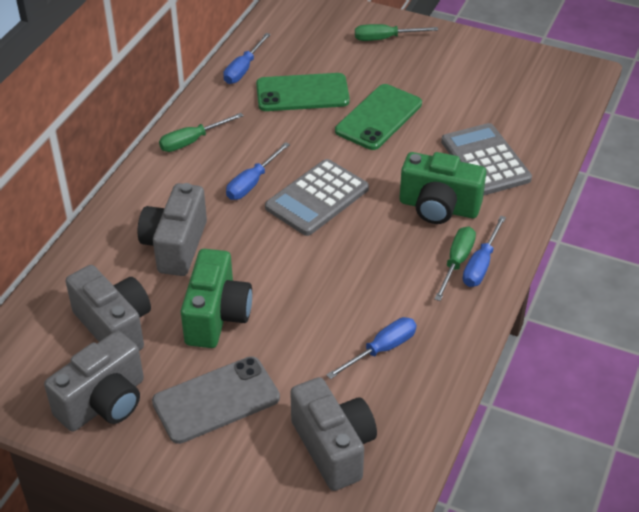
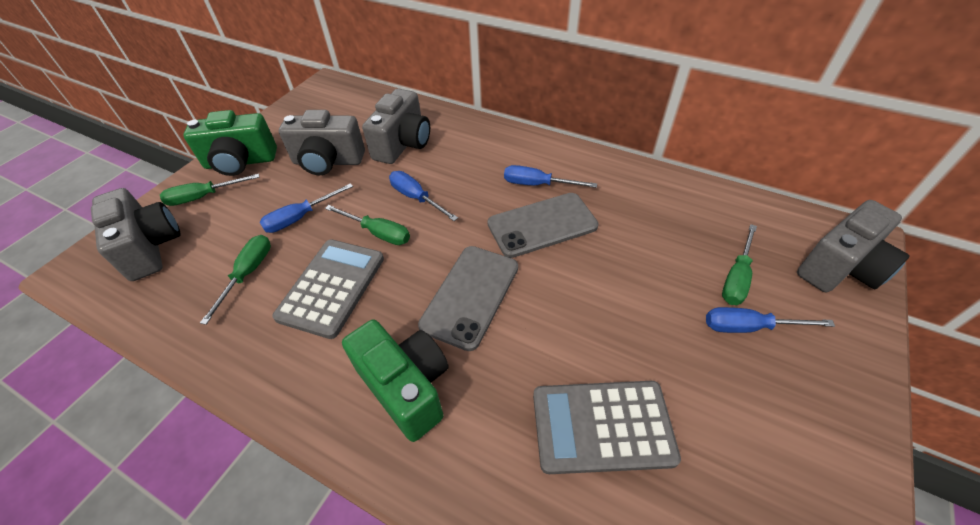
green phone: 2 -> 0
green screwdriver: 3 -> 4
grey phone: 1 -> 2

